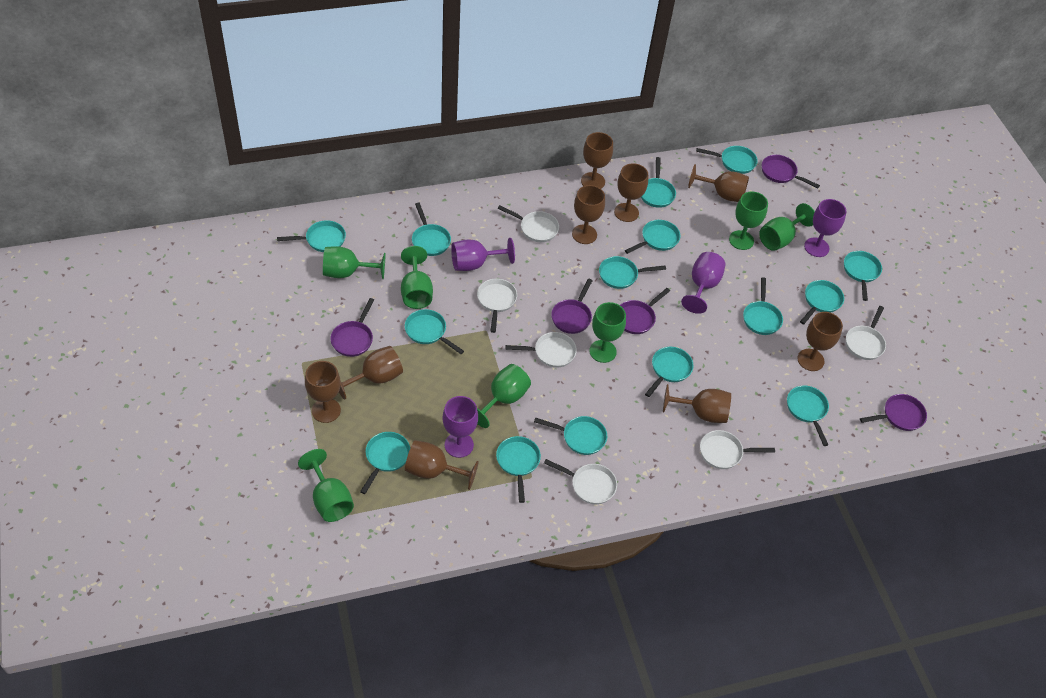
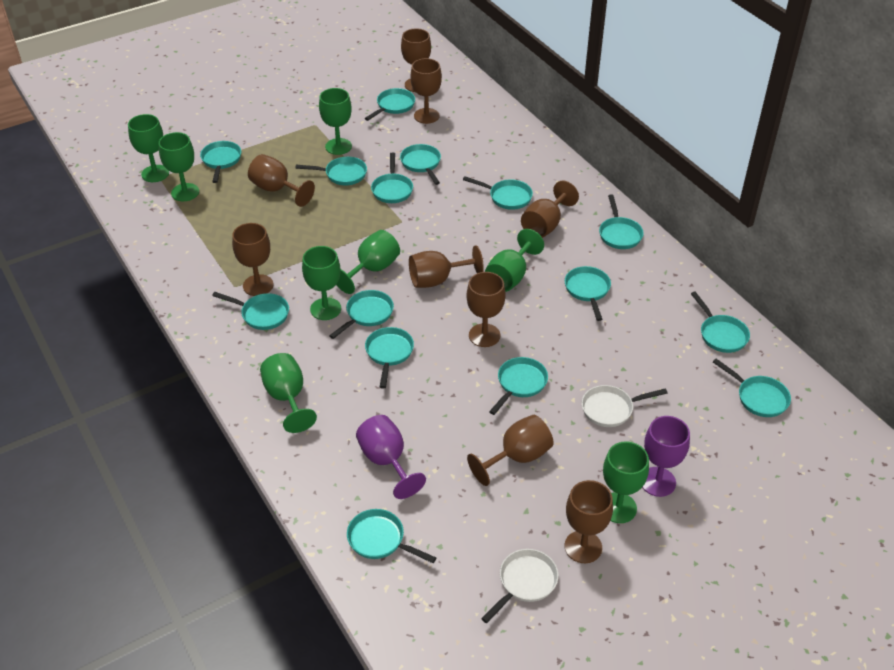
green goblet: 7 -> 8
purple goblet: 4 -> 2
purple pan: 5 -> 0
white pan: 6 -> 2

